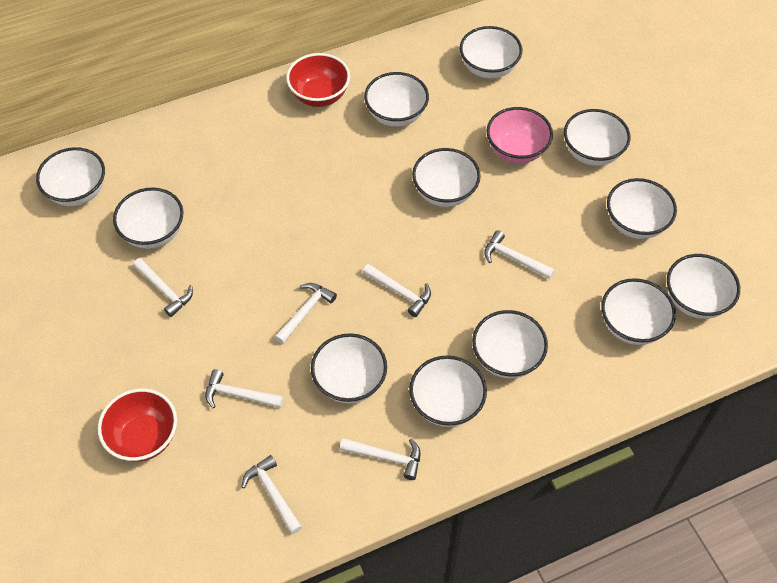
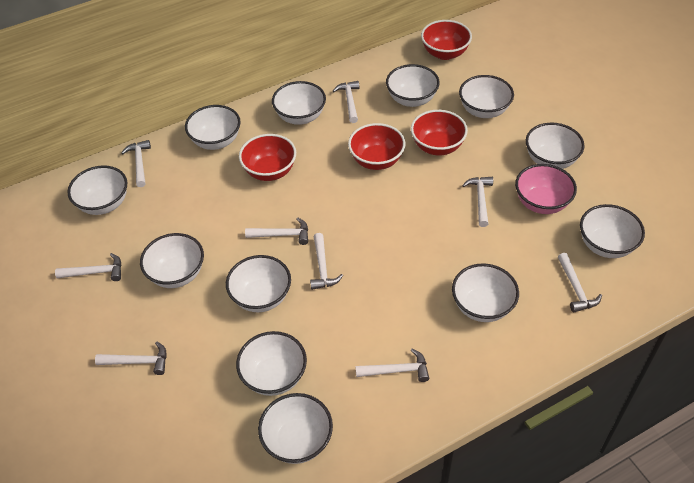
red bowl: 2 -> 4
white hammer: 7 -> 9

